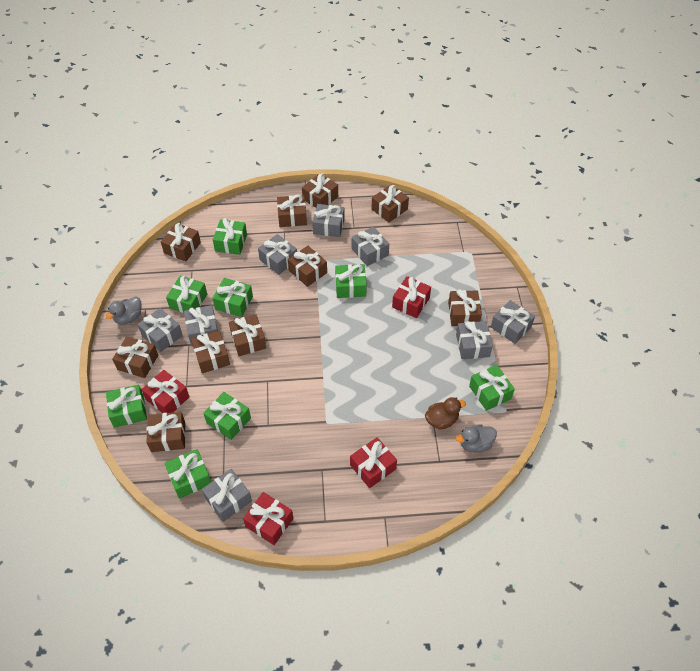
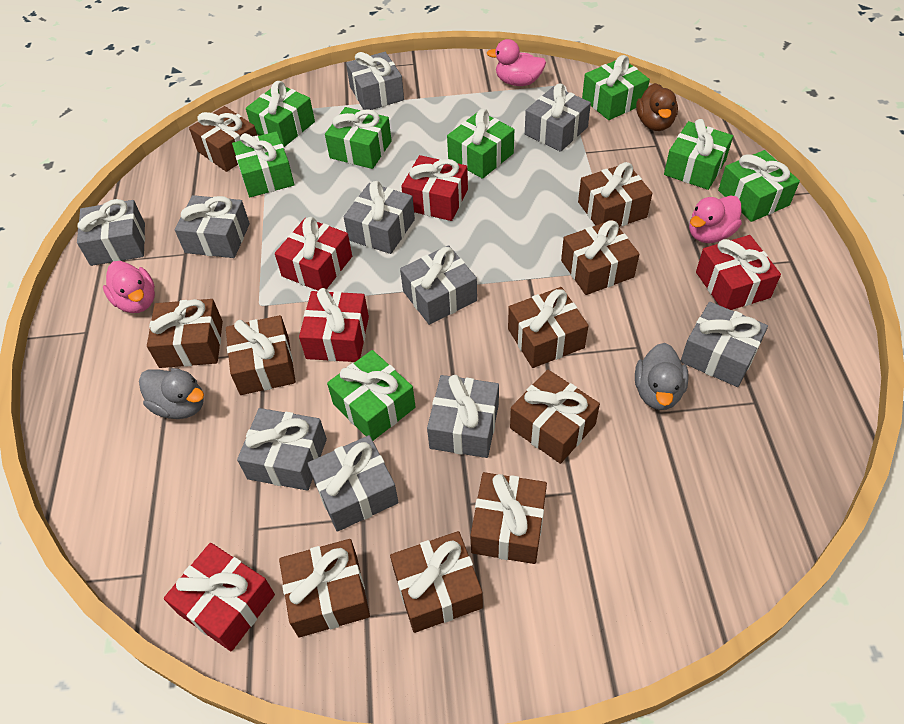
grey gift: 8 -> 10
pink duck: 0 -> 3
red gift: 4 -> 5

